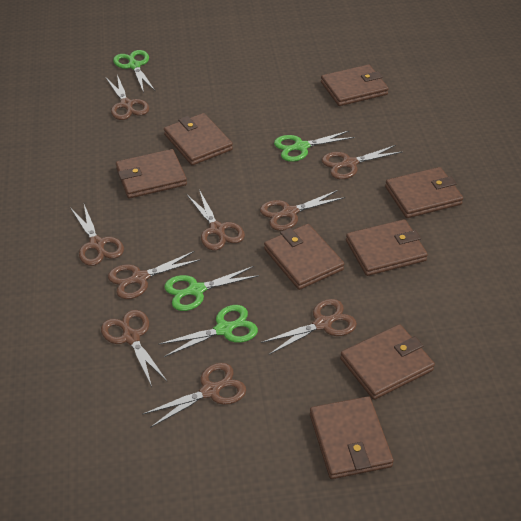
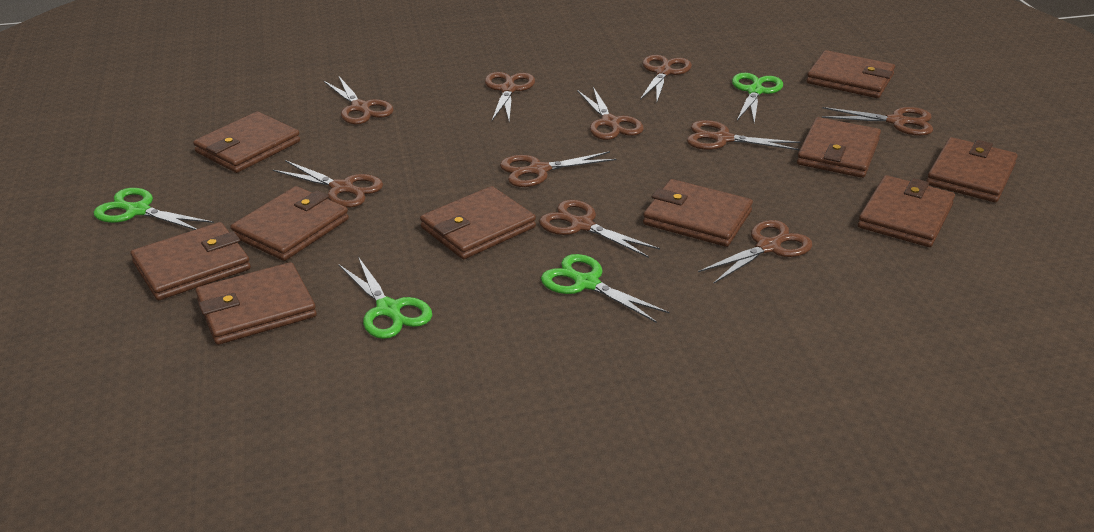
brown scissors: 9 -> 10
brown wallet: 8 -> 10

